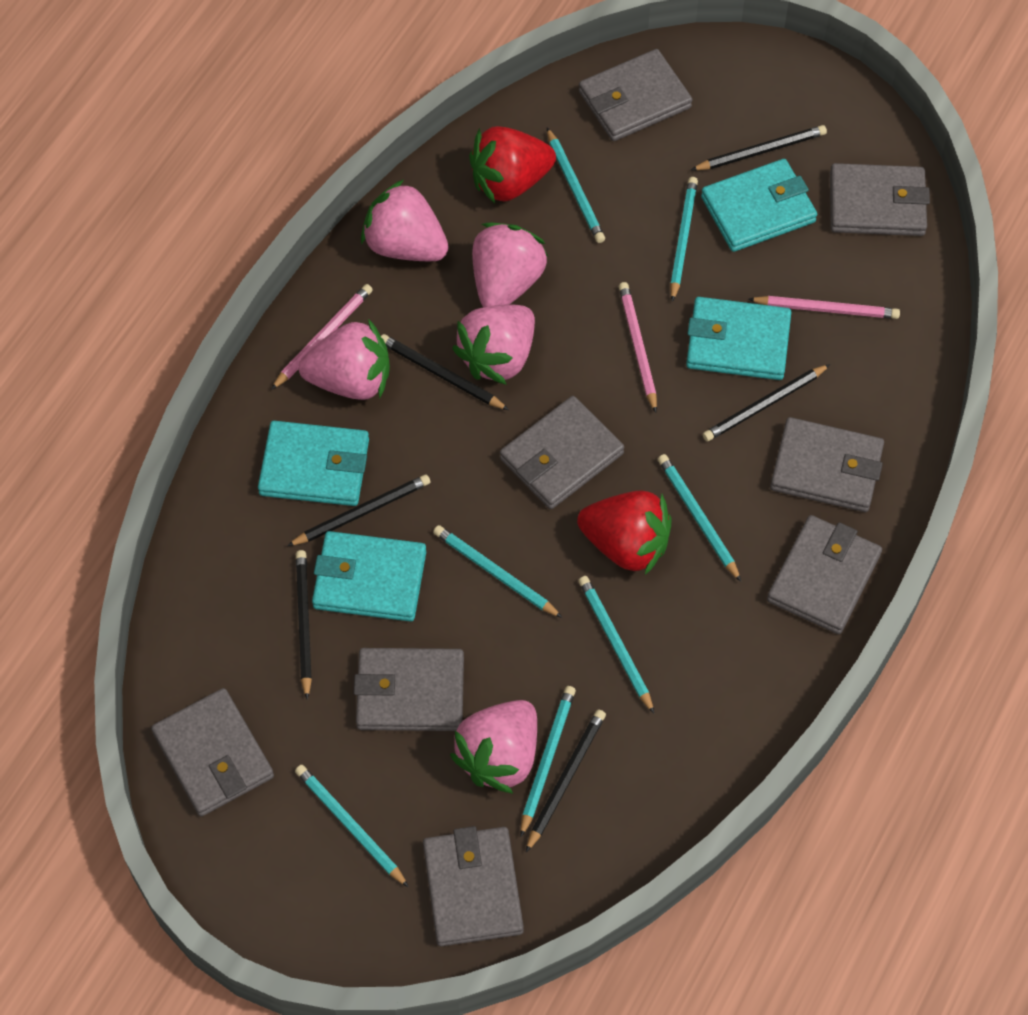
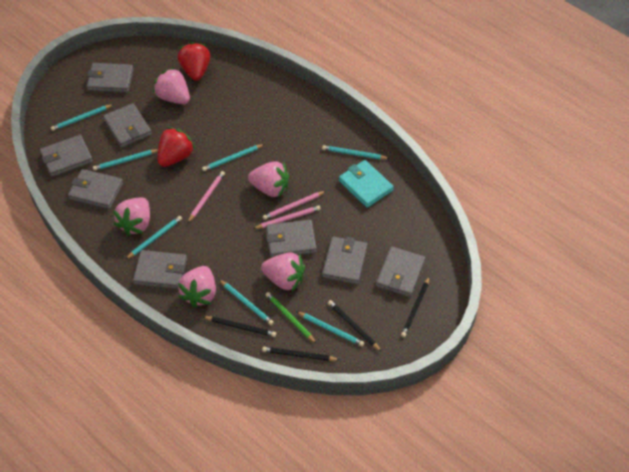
black pencil: 6 -> 4
green pencil: 0 -> 1
turquoise wallet: 4 -> 1

